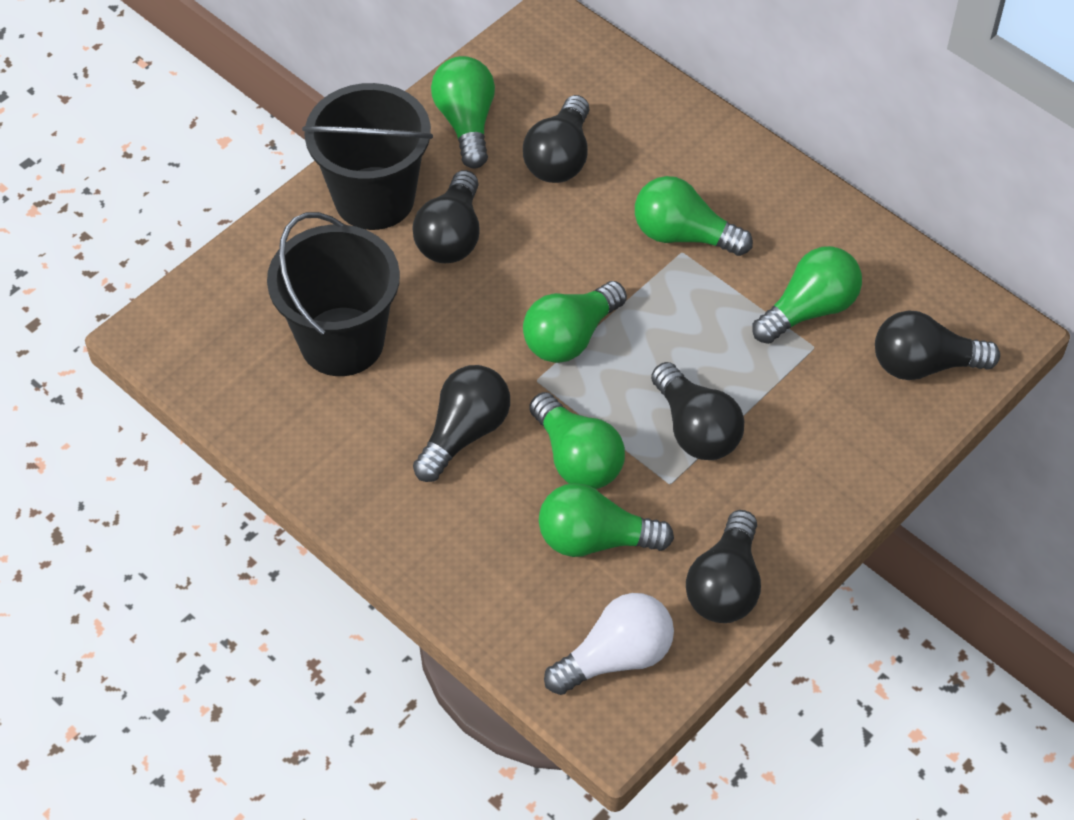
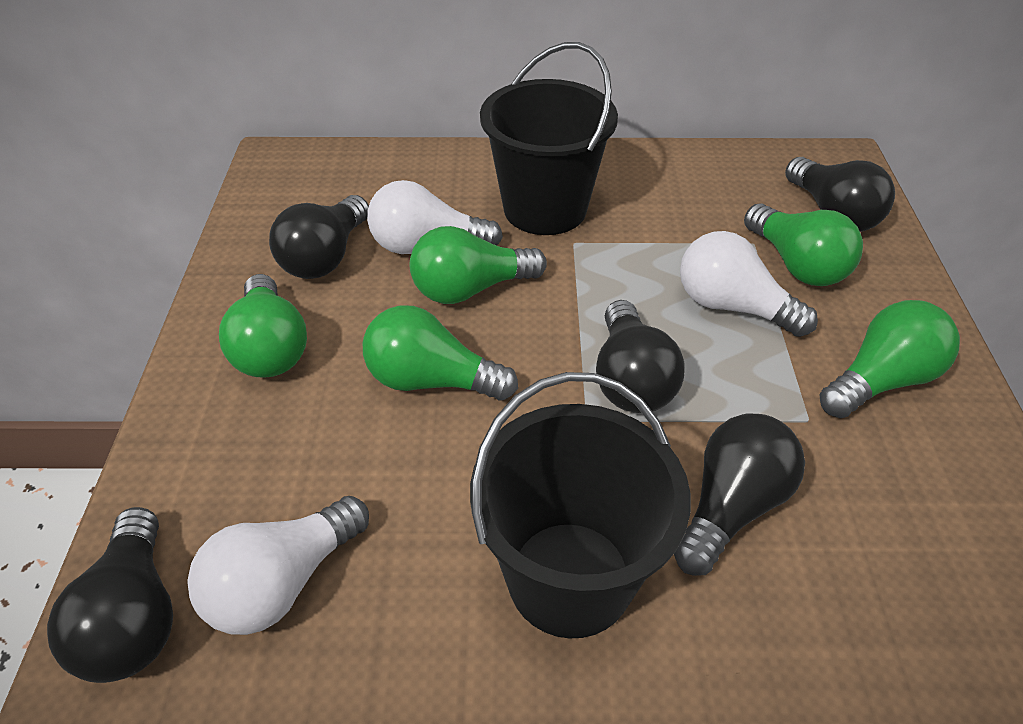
black light bulb: 6 -> 5
green light bulb: 6 -> 5
white light bulb: 1 -> 3

